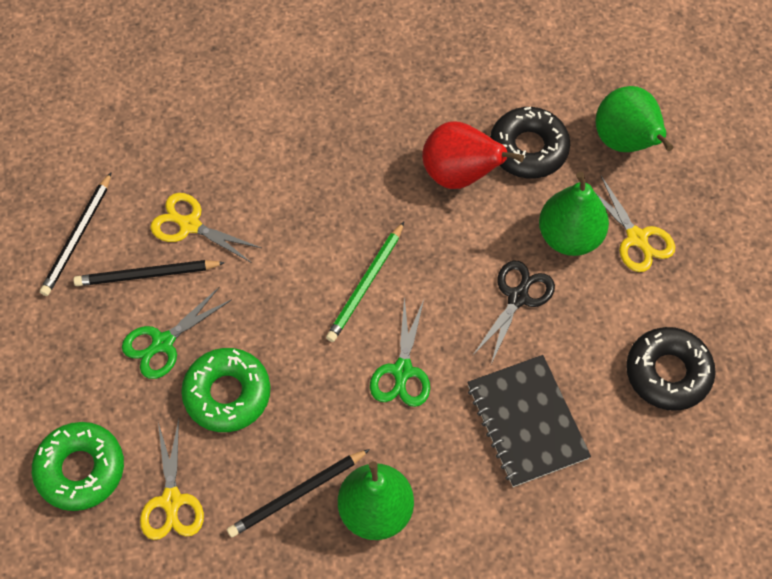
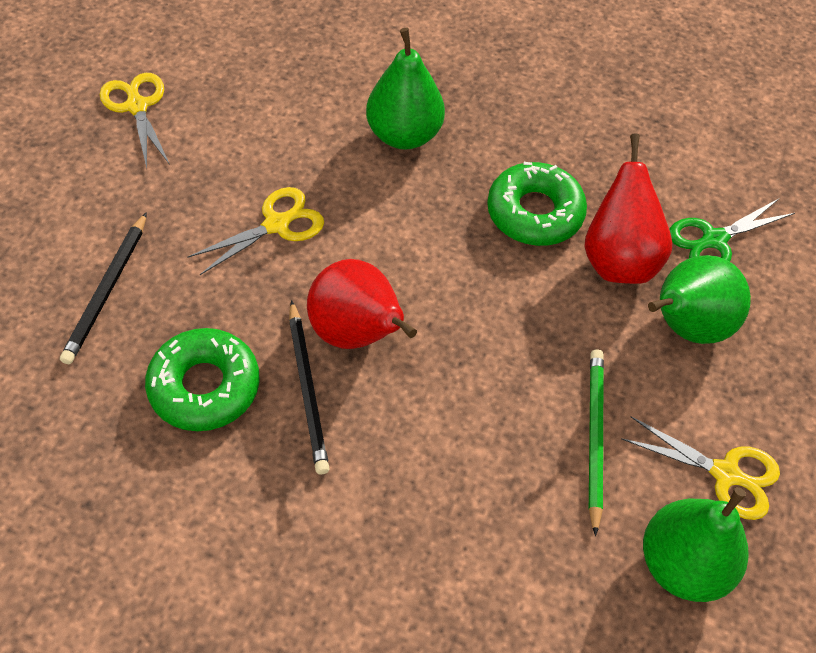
black donut: 2 -> 0
black notebook: 1 -> 0
black pencil: 3 -> 2
black scissors: 1 -> 0
green scissors: 2 -> 1
red pear: 1 -> 2

